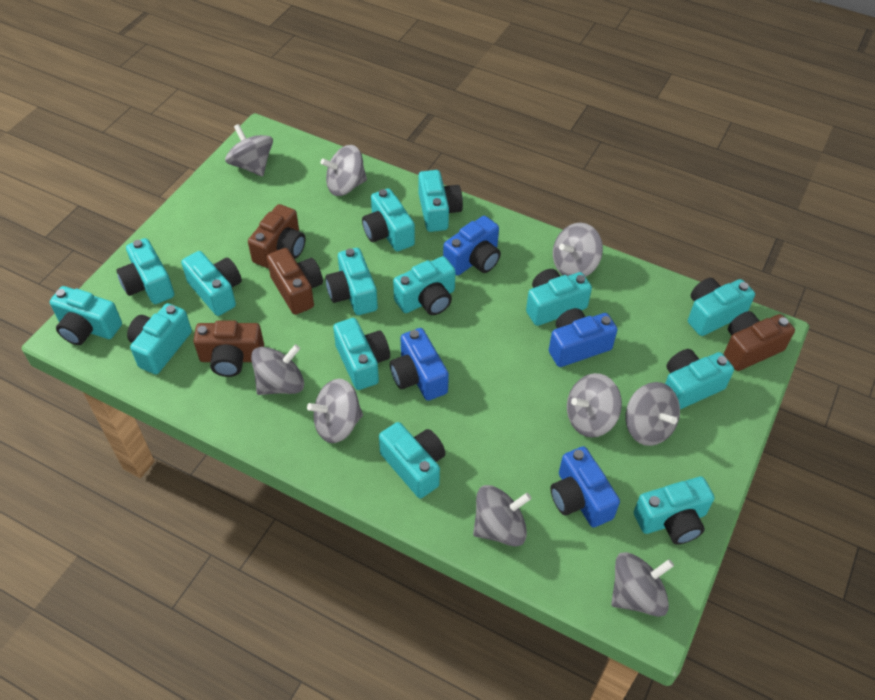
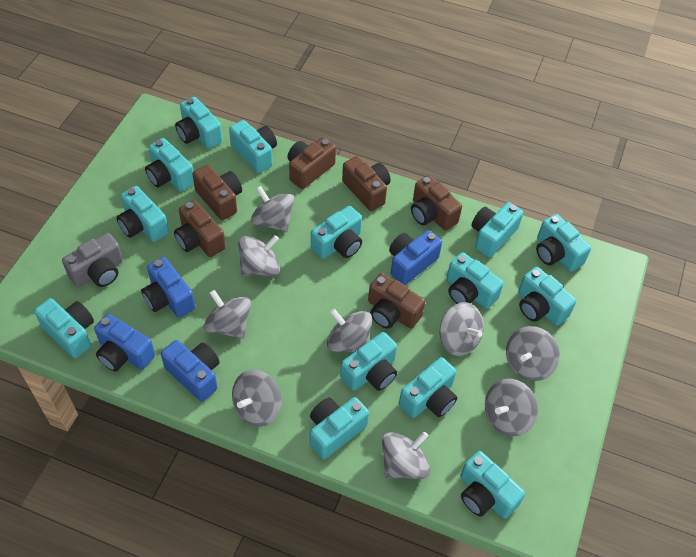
brown camera: 4 -> 6
grey camera: 0 -> 1

